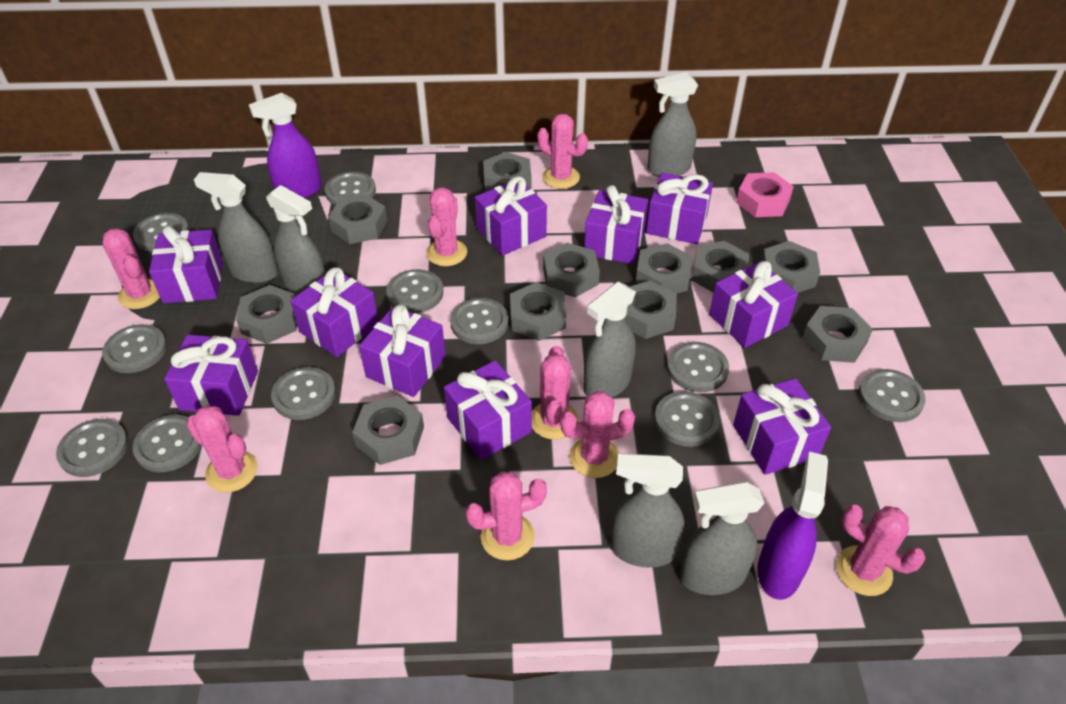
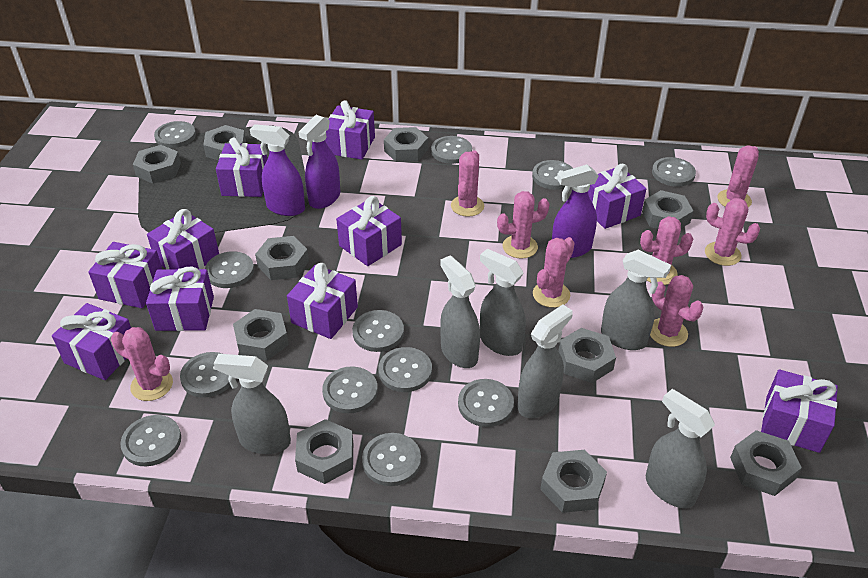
grey button: 11 -> 12
grey nut: 11 -> 10
pink nut: 1 -> 0
purple spray bottle: 2 -> 3

